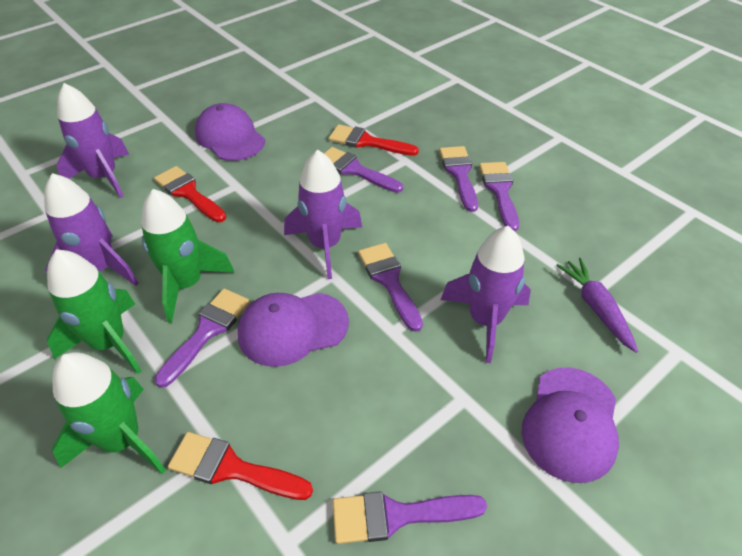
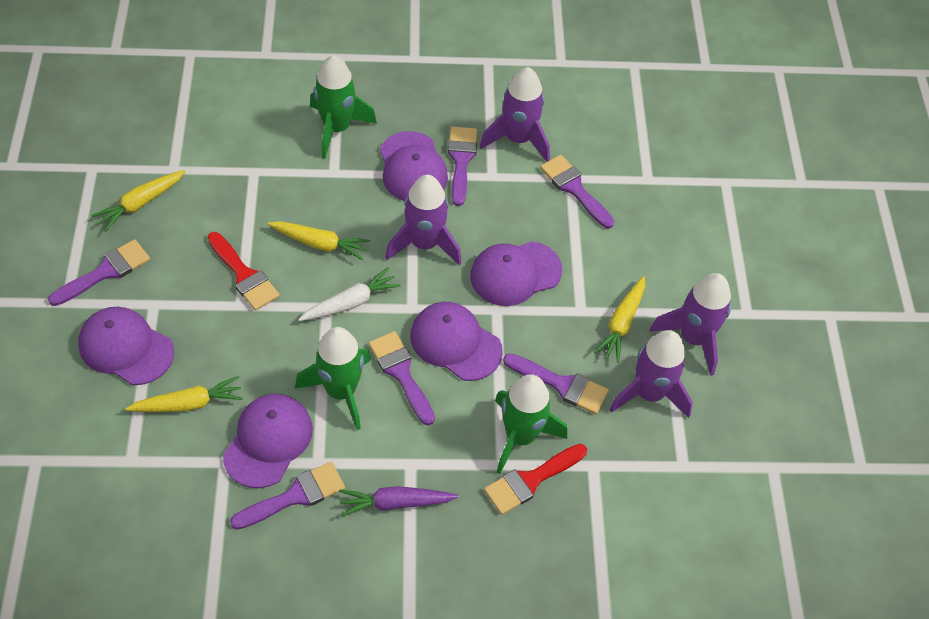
purple cap: 3 -> 5
red brush: 3 -> 2
white carrot: 0 -> 1
yellow carrot: 0 -> 4

